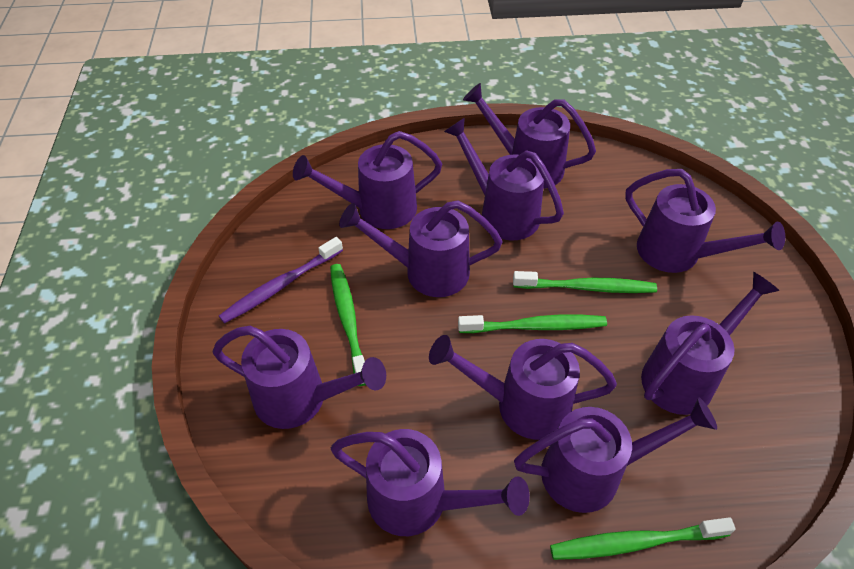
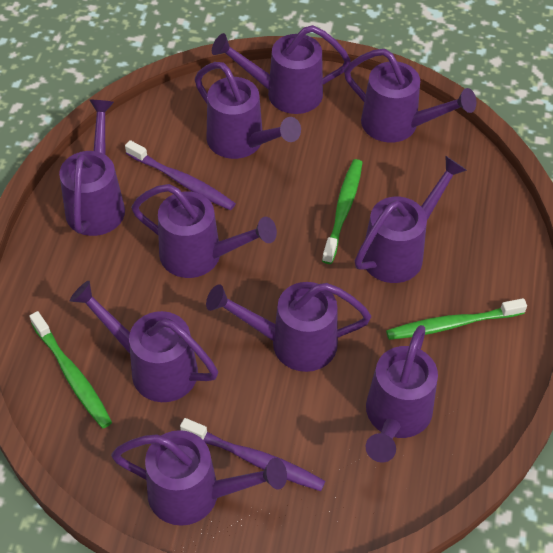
green toothbrush: 4 -> 3
purple toothbrush: 1 -> 2

